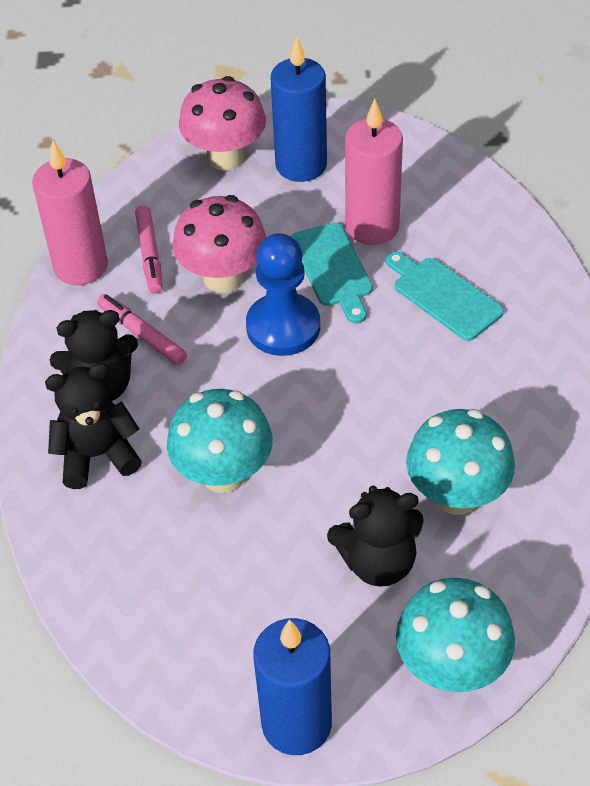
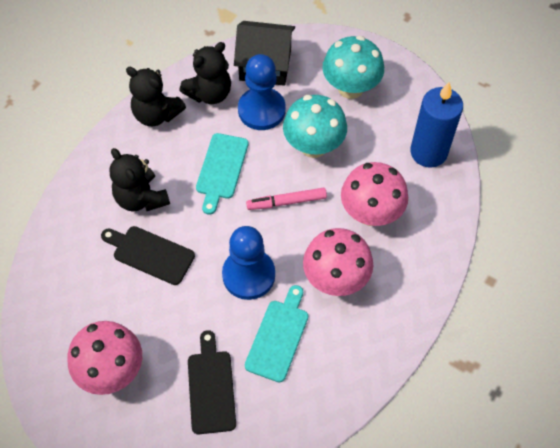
black cutting board: 0 -> 2
black house: 0 -> 1
blue candle: 2 -> 1
blue pawn: 1 -> 2
pink candle: 2 -> 0
pink marker: 2 -> 1
pink mushroom: 2 -> 3
turquoise mushroom: 3 -> 2

